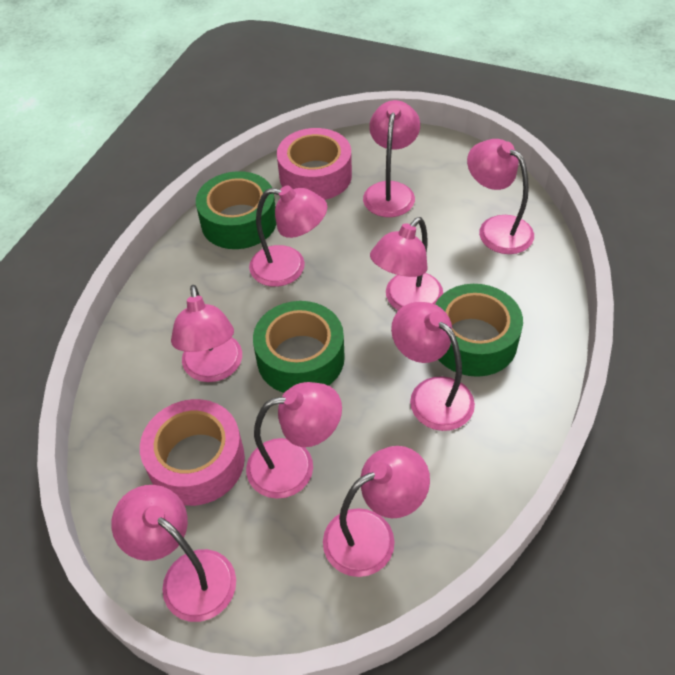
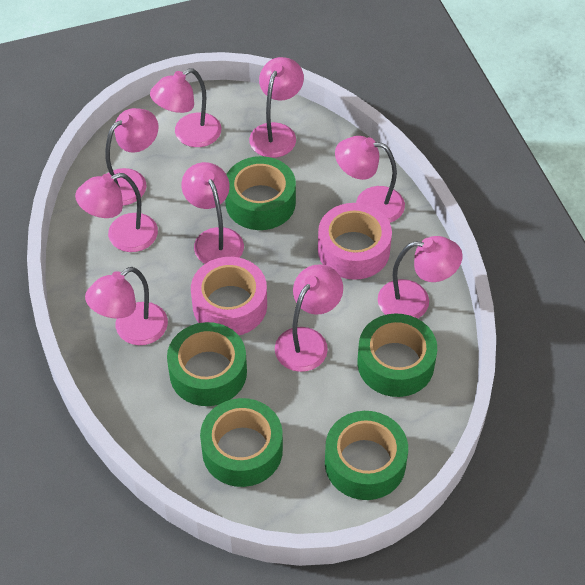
green tape: 3 -> 5

